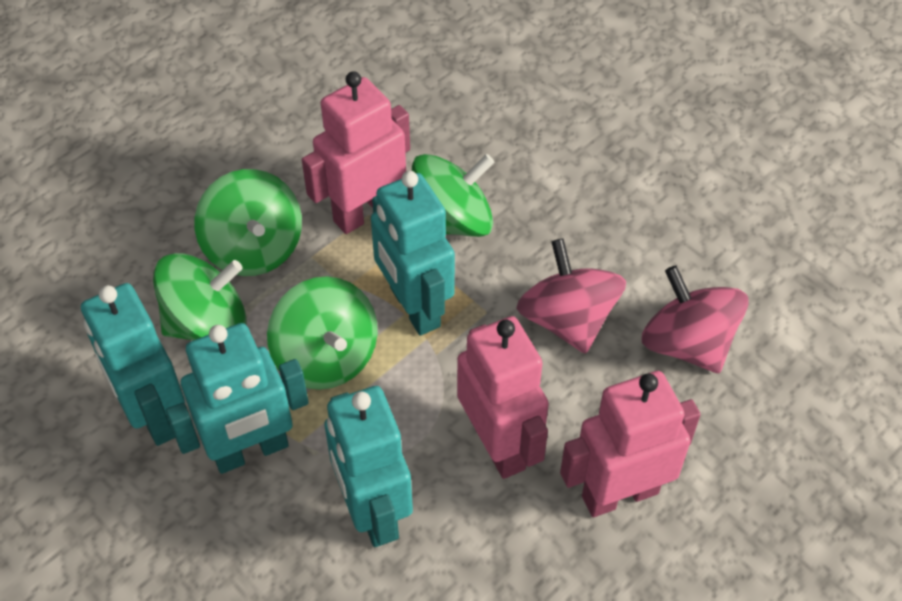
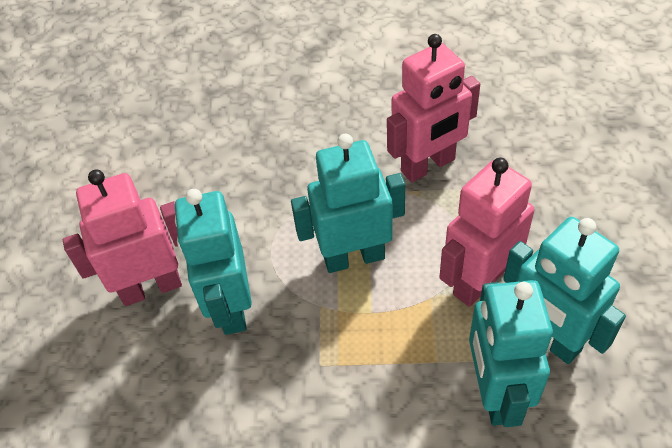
green spinning top: 4 -> 0
pink spinning top: 2 -> 0

